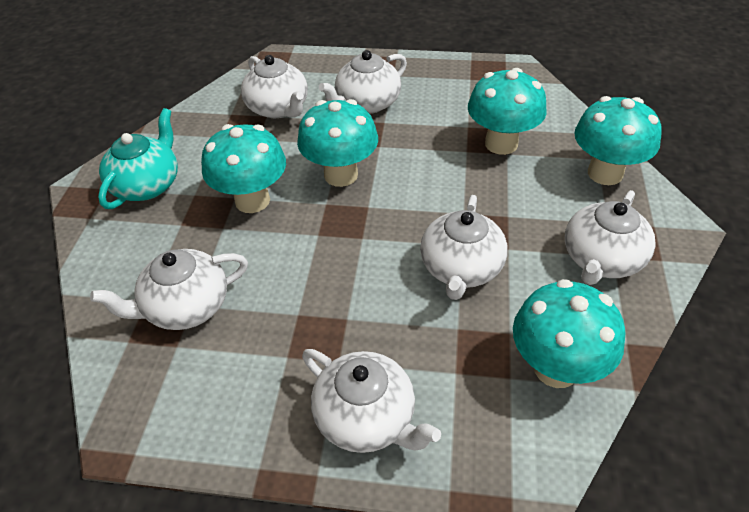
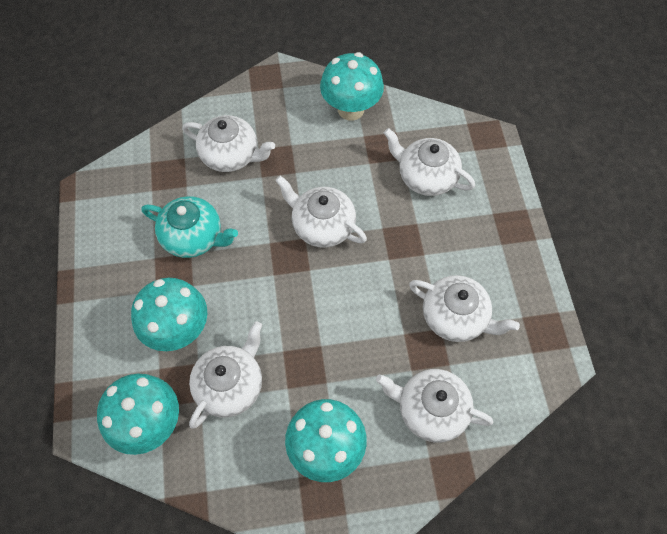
turquoise mushroom: 5 -> 4

